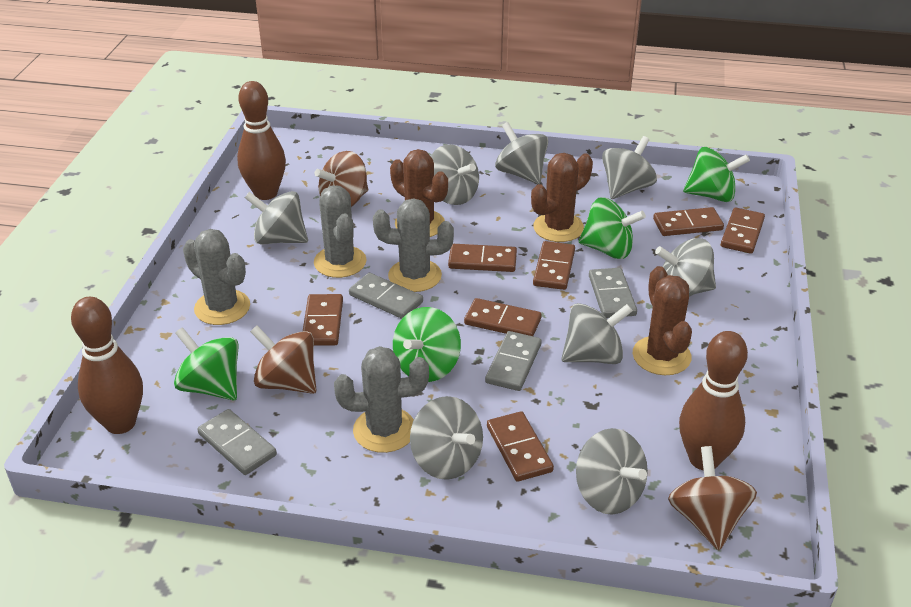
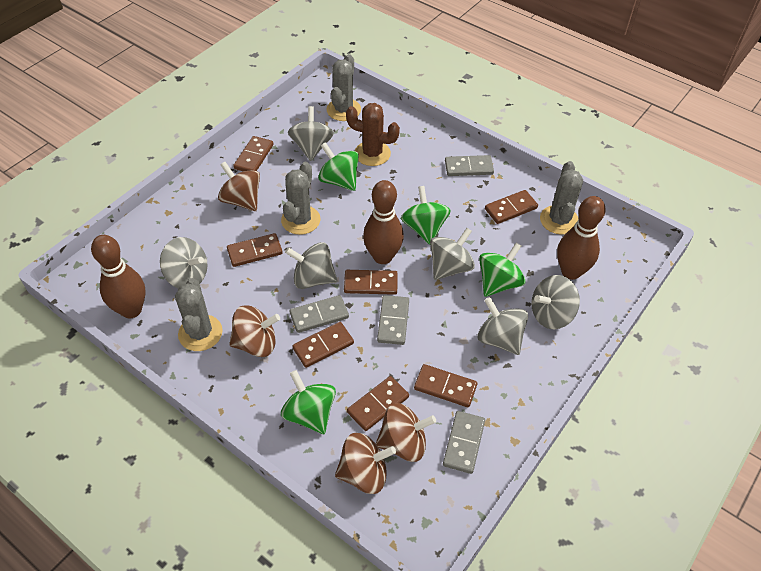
brown cactus: 3 -> 1
brown spinning top: 3 -> 4
grey spinning top: 8 -> 6

